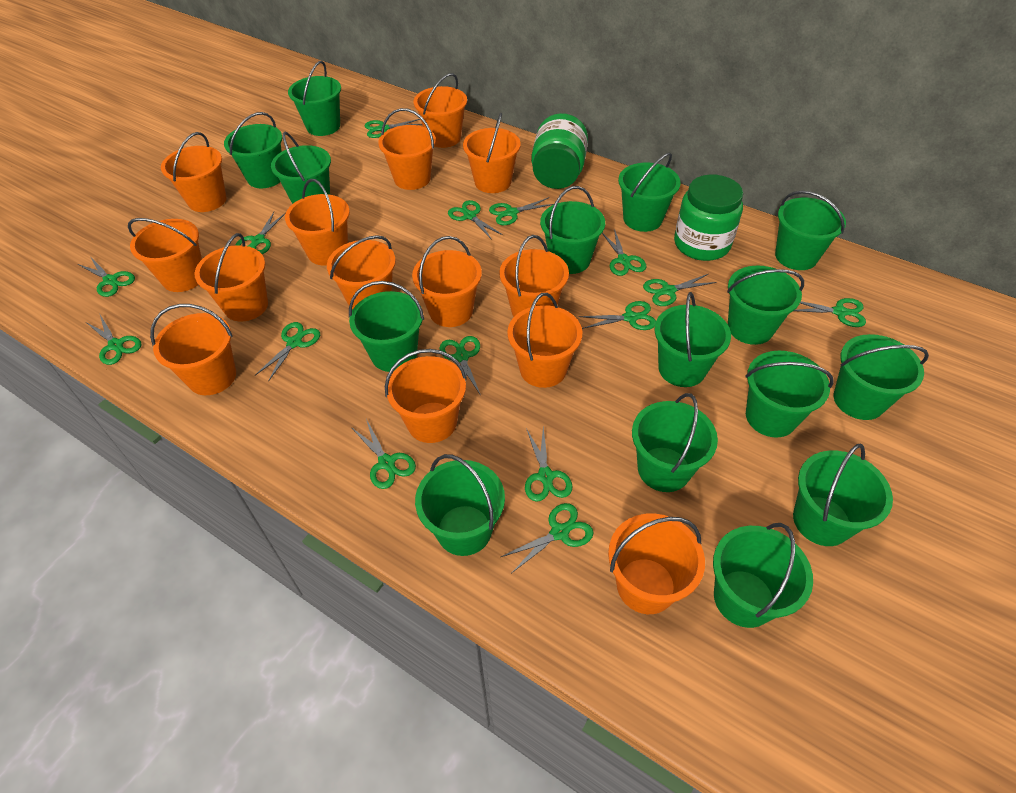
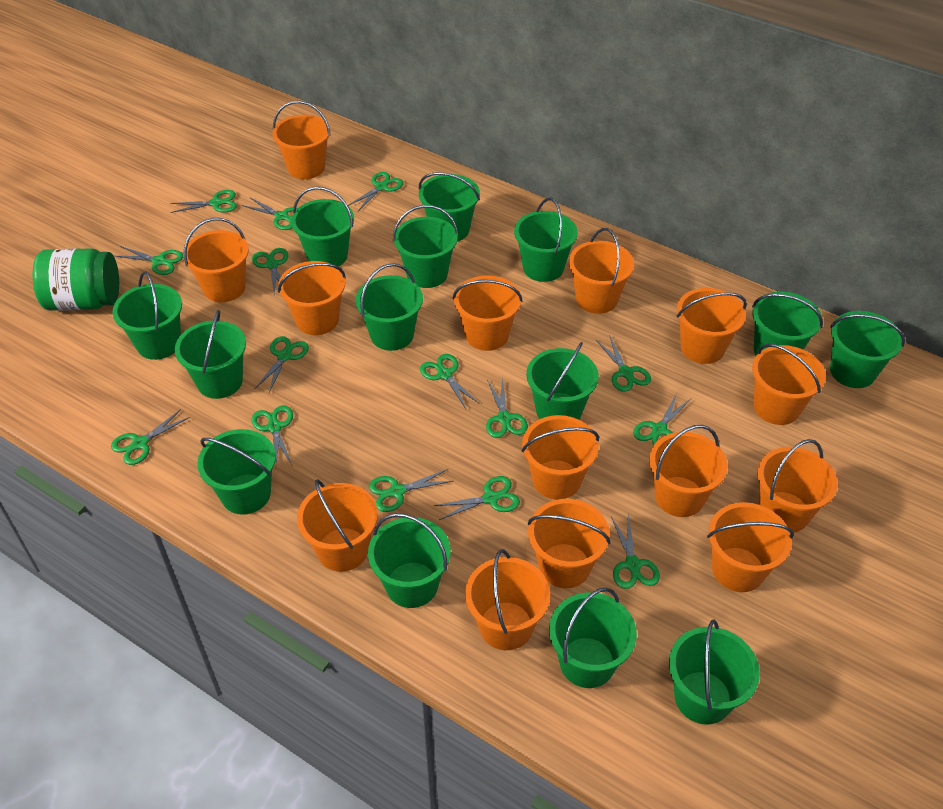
green bucket: 15 -> 14
green jar: 2 -> 1

